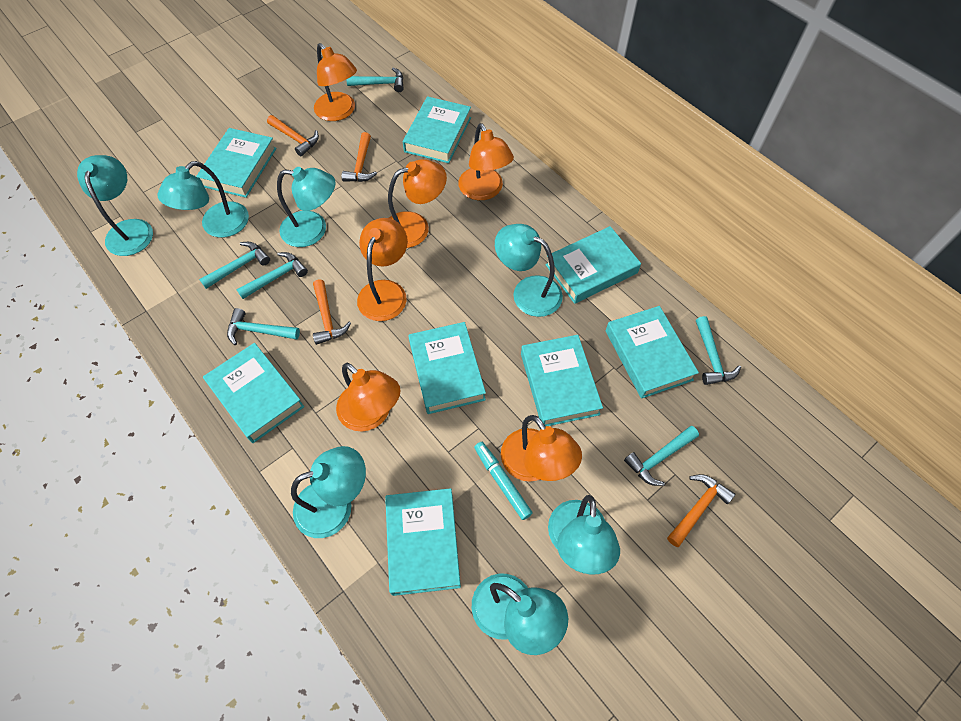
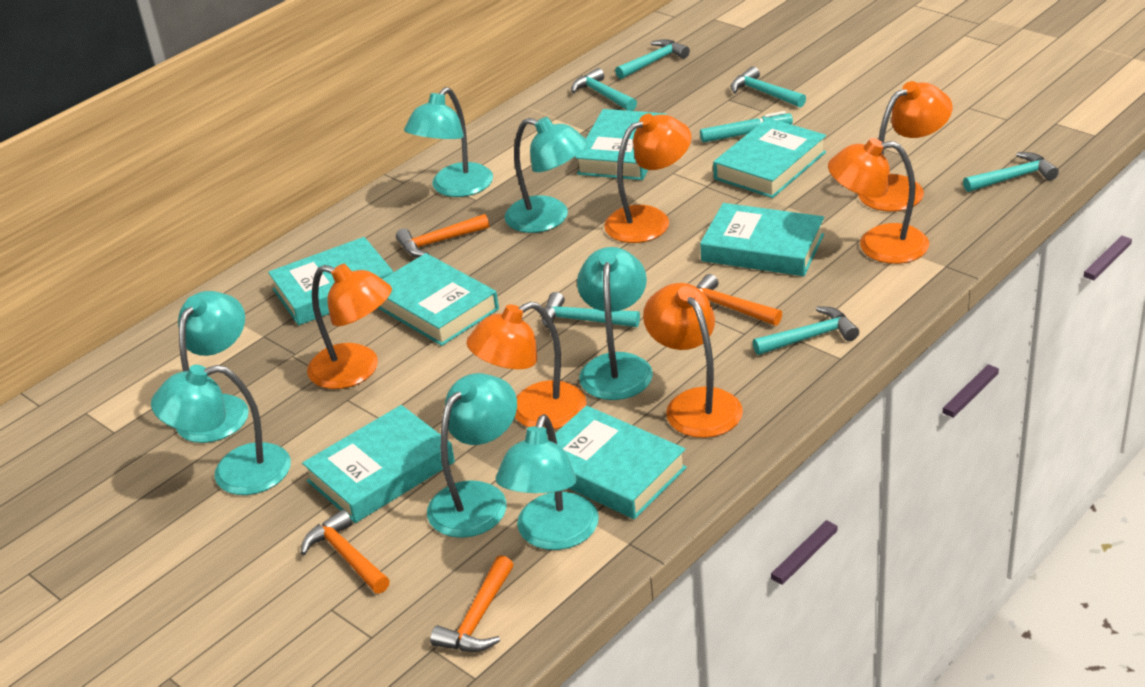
turquoise book: 8 -> 7

